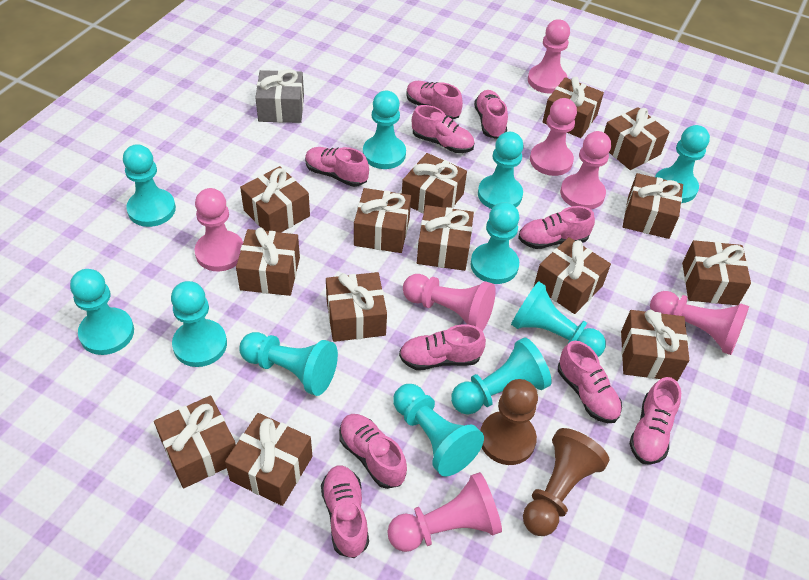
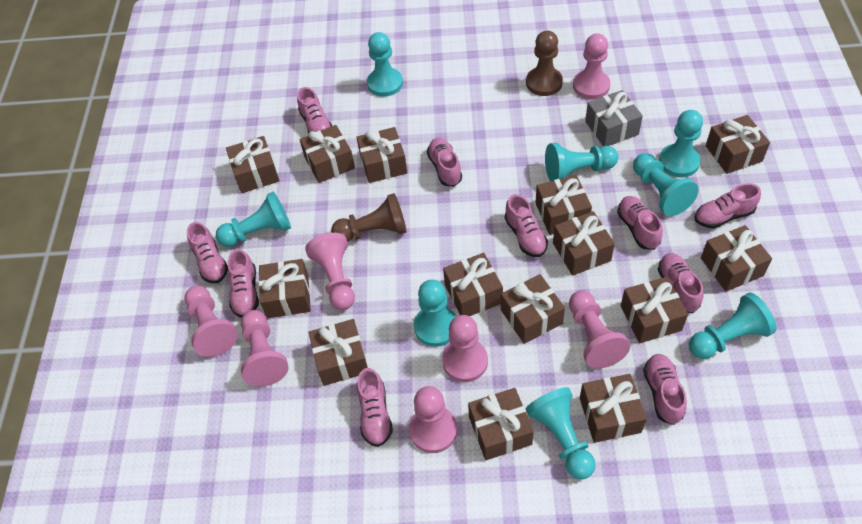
turquoise pawn: 11 -> 8

